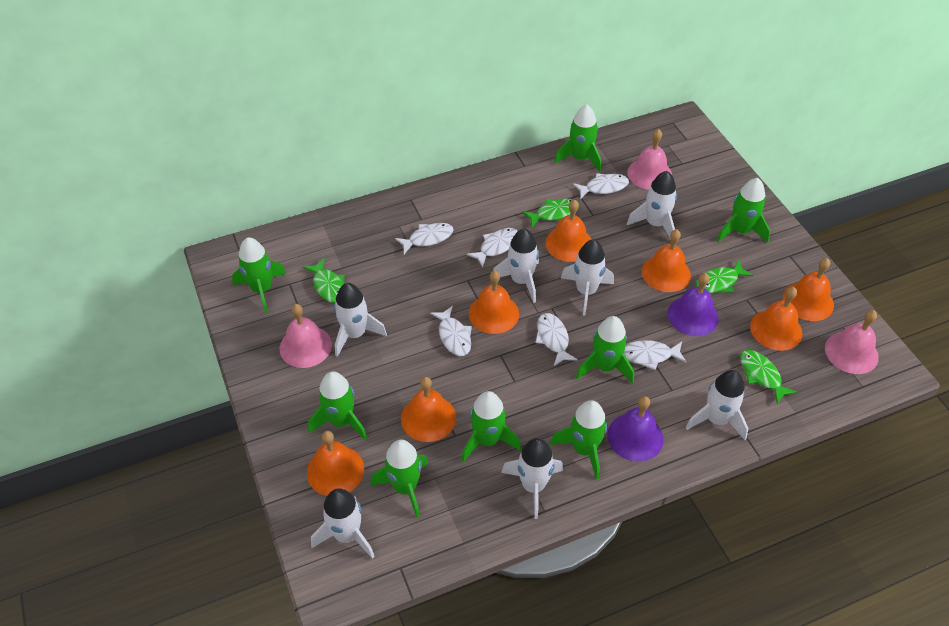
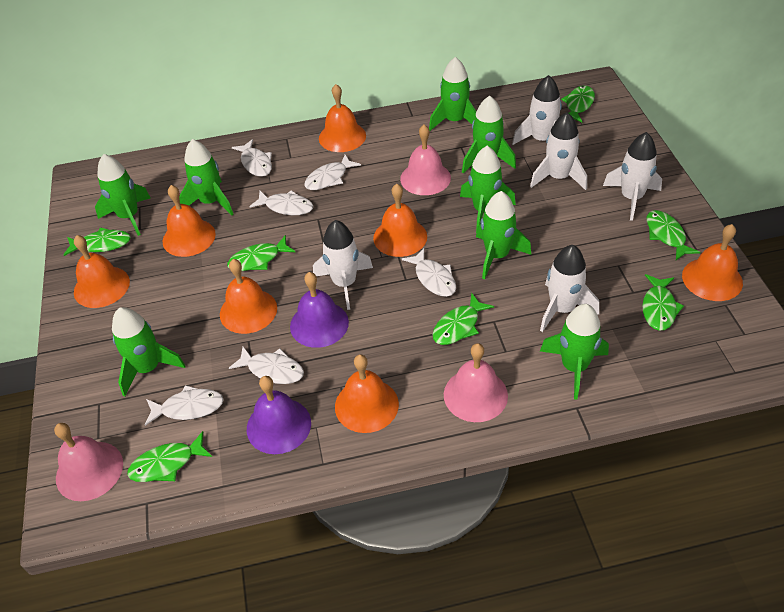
green fish: 4 -> 7
white rocket: 7 -> 5

